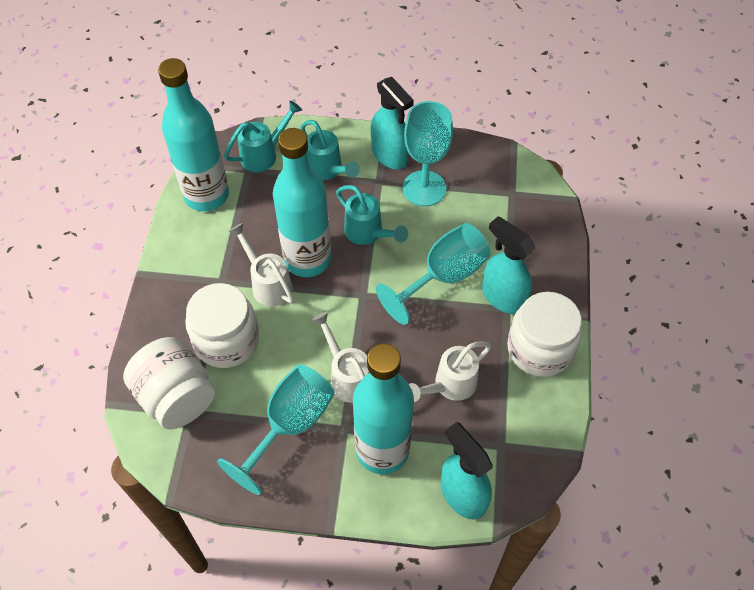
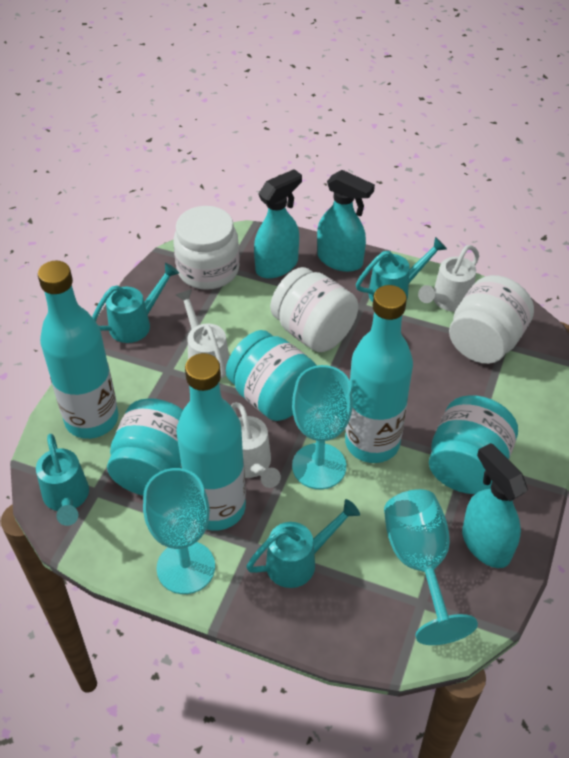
turquoise jar: 0 -> 3
turquoise watering can: 3 -> 4

